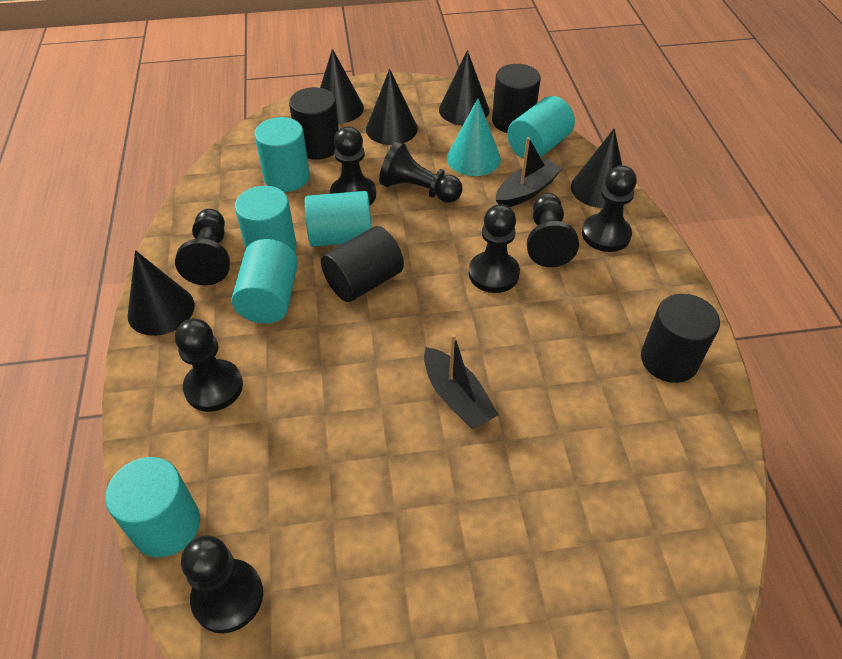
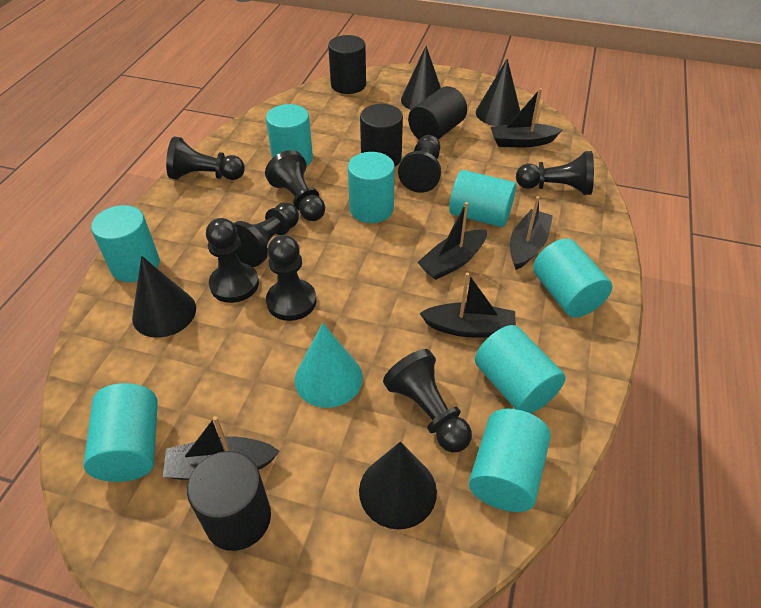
black boat: 2 -> 5
black cone: 5 -> 4
turquoise cylinder: 6 -> 8

